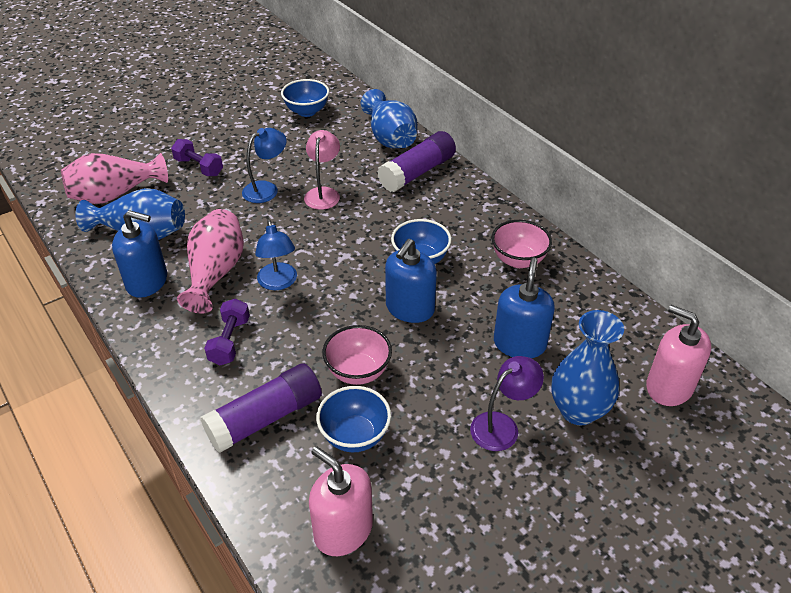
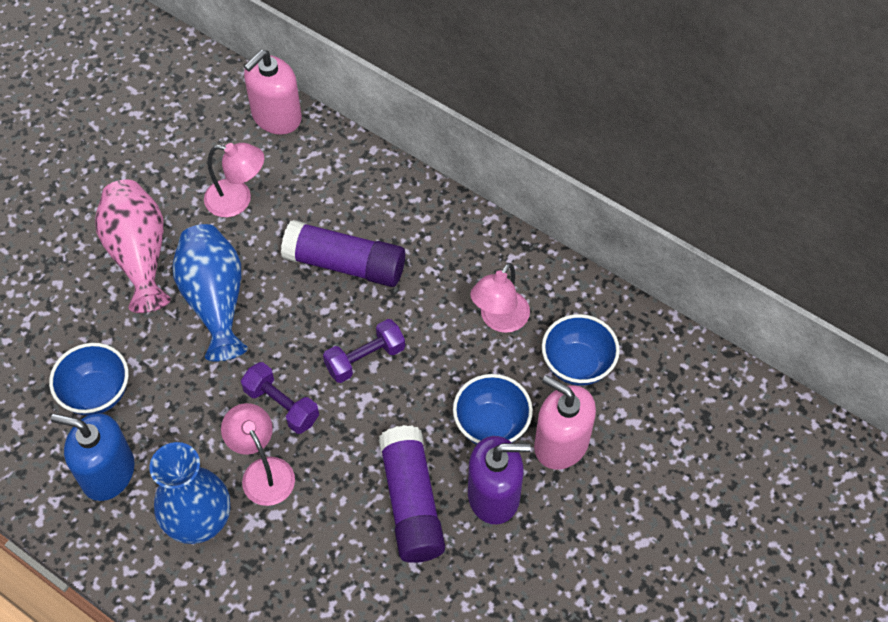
blue lamp: 2 -> 0
blue soap dispenser: 3 -> 1
blue vase: 3 -> 2
pink bowl: 2 -> 0
pink lamp: 1 -> 3
pink vase: 2 -> 1
purple lamp: 1 -> 0
purple soap dispenser: 0 -> 1

